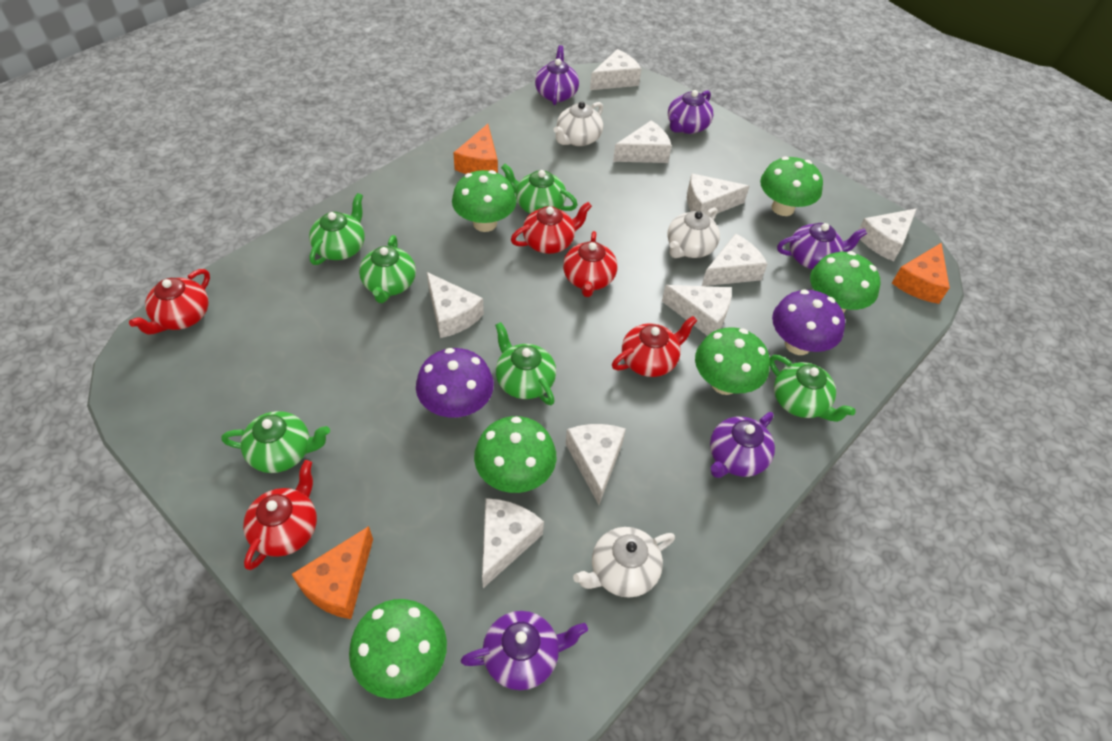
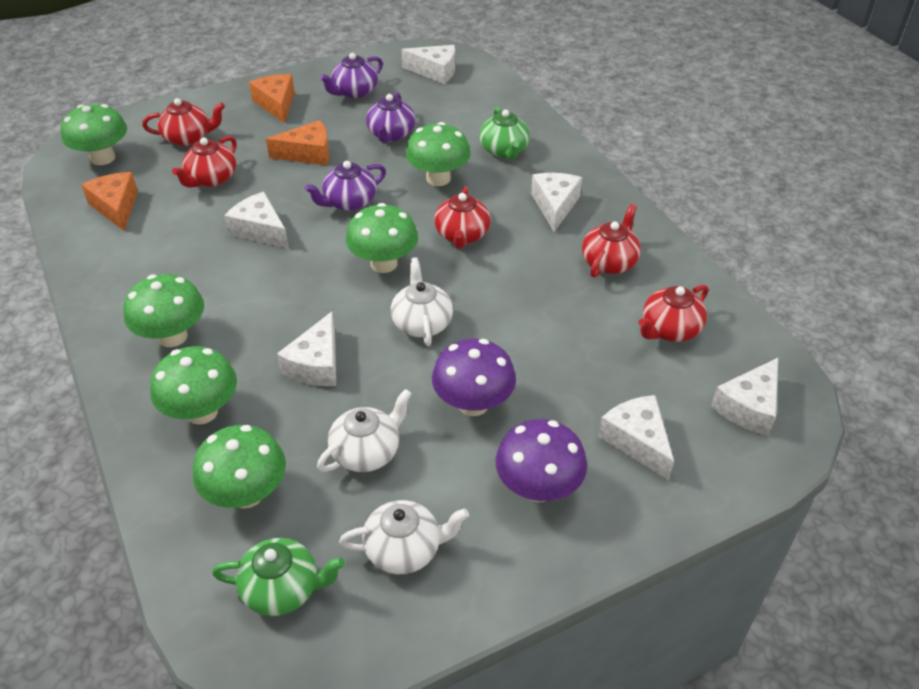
green teapot: 6 -> 2
purple teapot: 5 -> 3
white cheese: 9 -> 6

